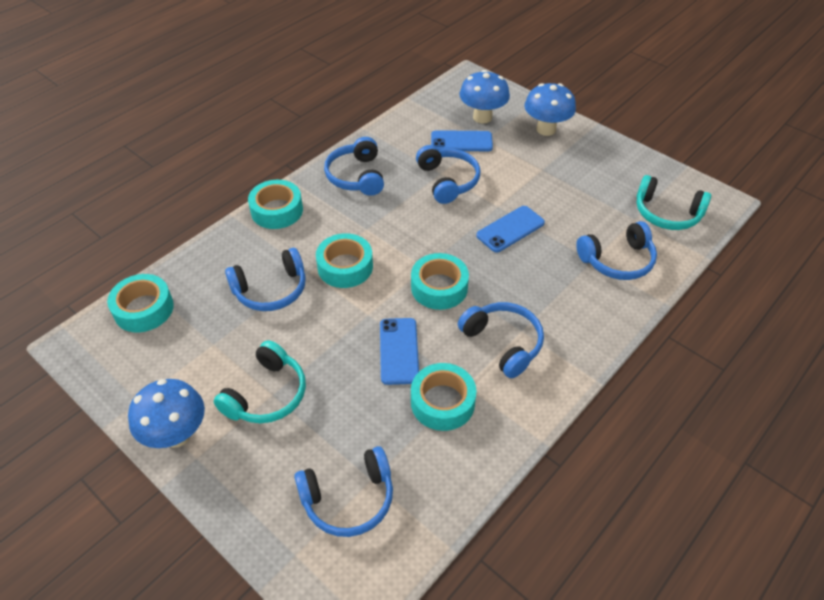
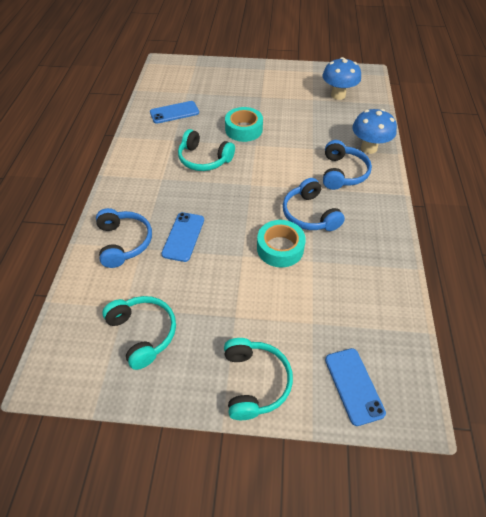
blue headphones: 6 -> 3
blue mushroom: 3 -> 2
turquoise headphones: 2 -> 3
turquoise tape: 5 -> 2

